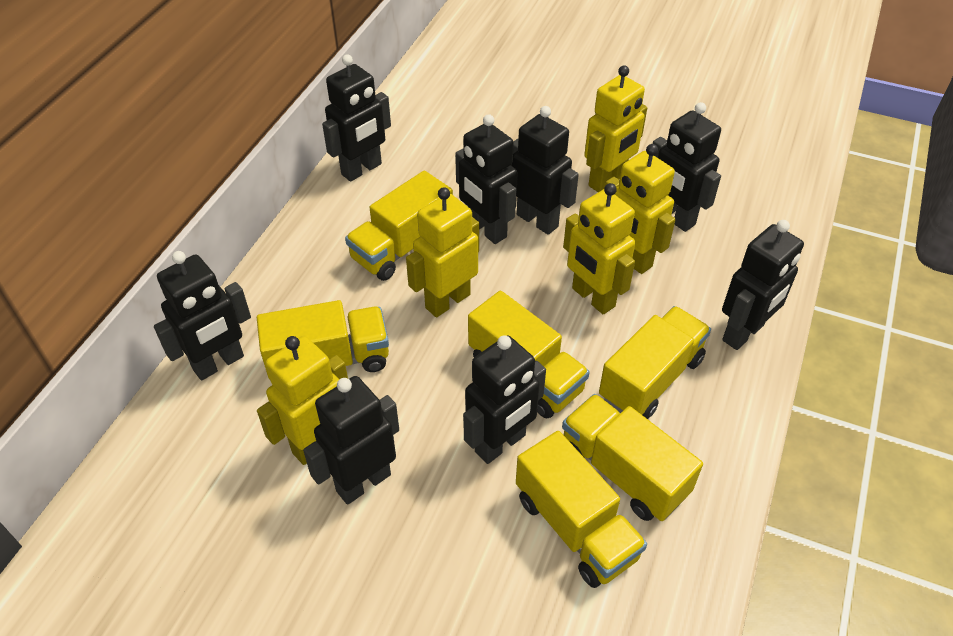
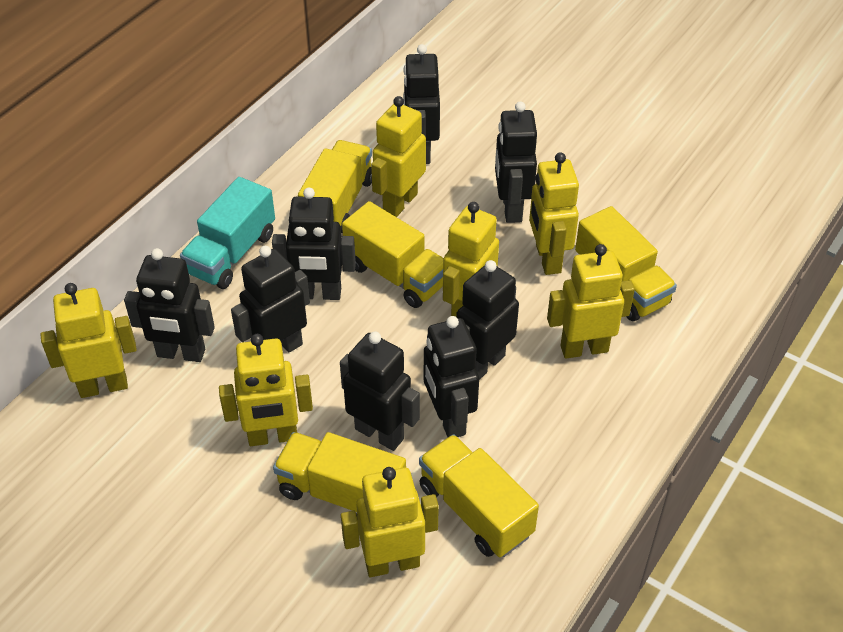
turquoise truck: 0 -> 1
yellow robot: 5 -> 7
yellow truck: 6 -> 5

